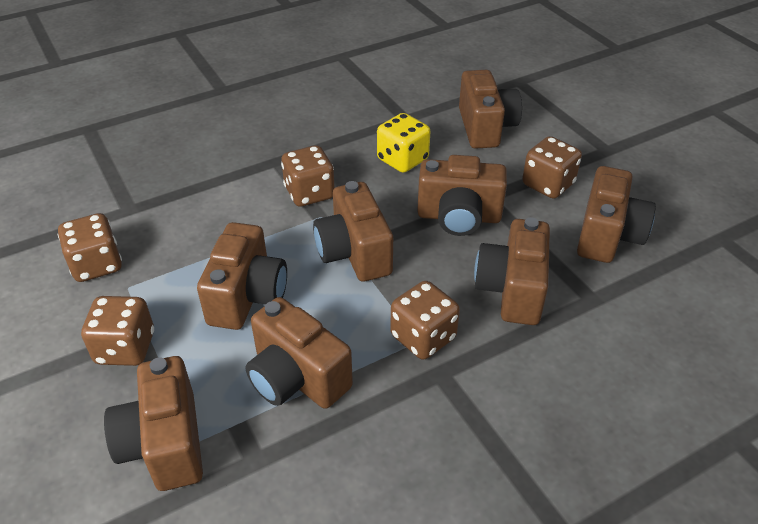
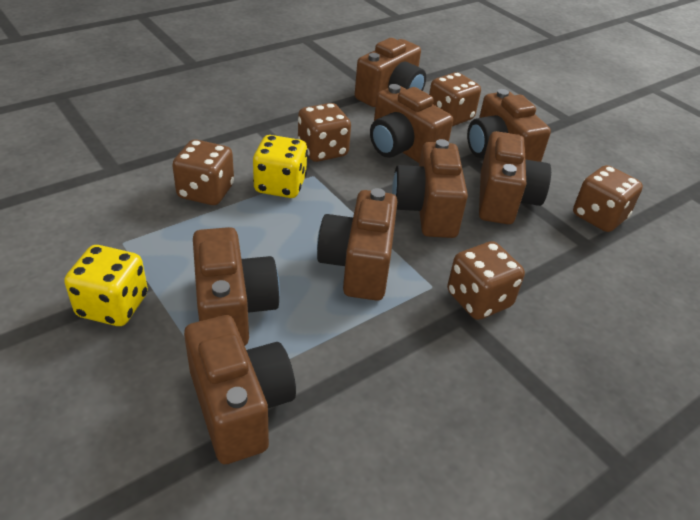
yellow dice: 1 -> 2

